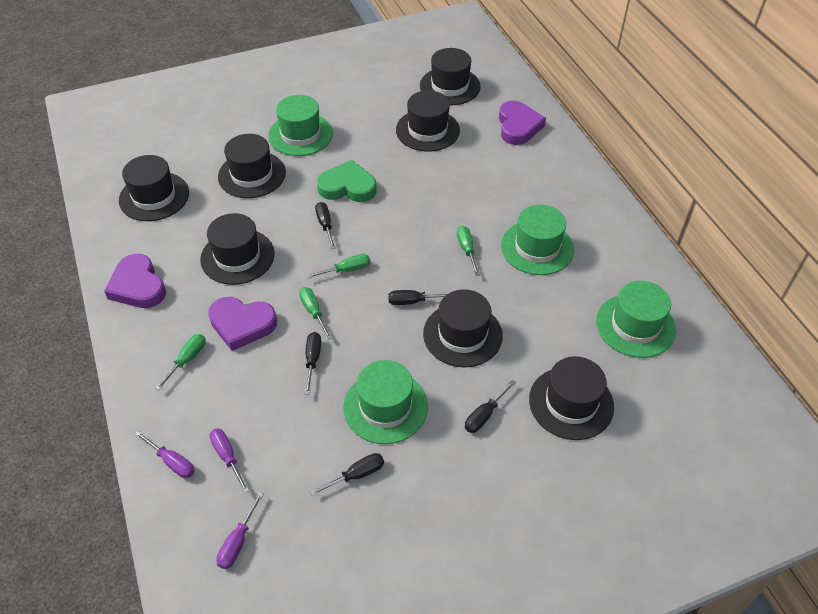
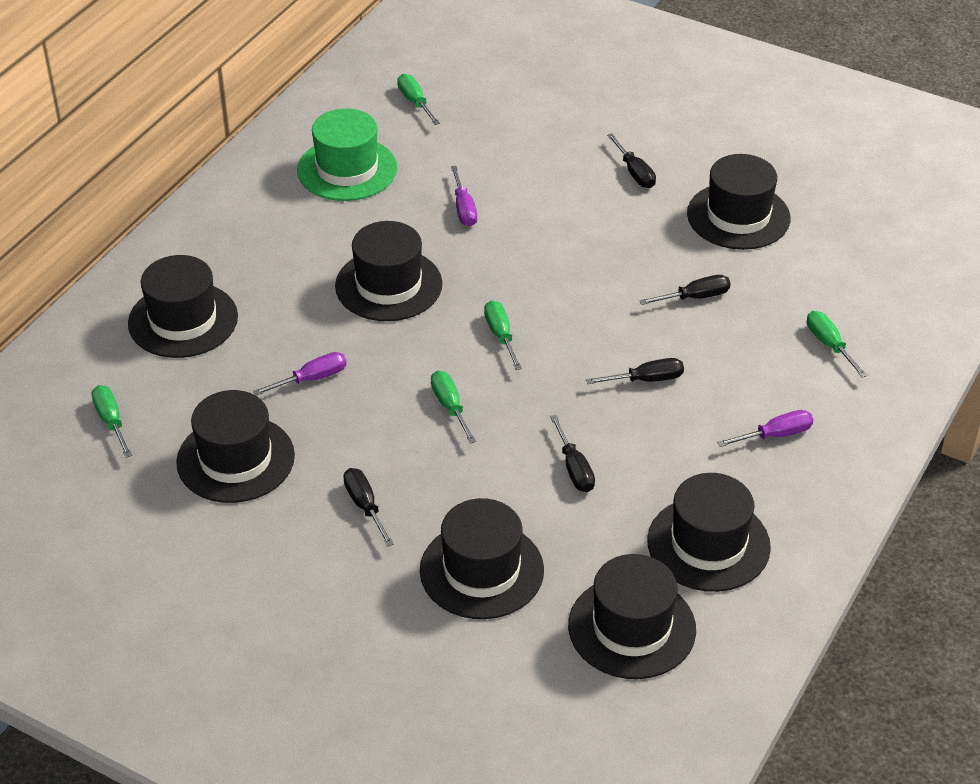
green hat: 4 -> 1
green heart: 1 -> 0
green screwdriver: 4 -> 5
purple heart: 3 -> 0

